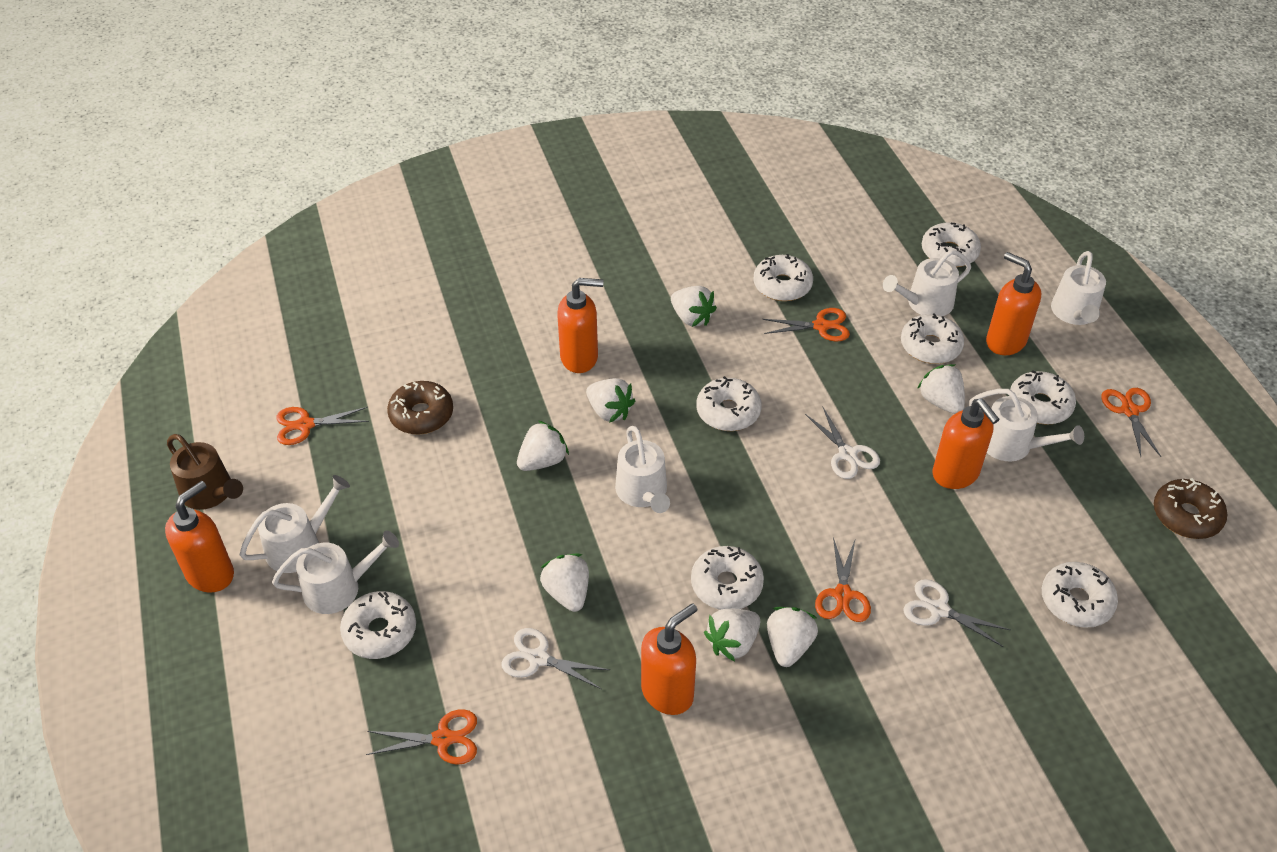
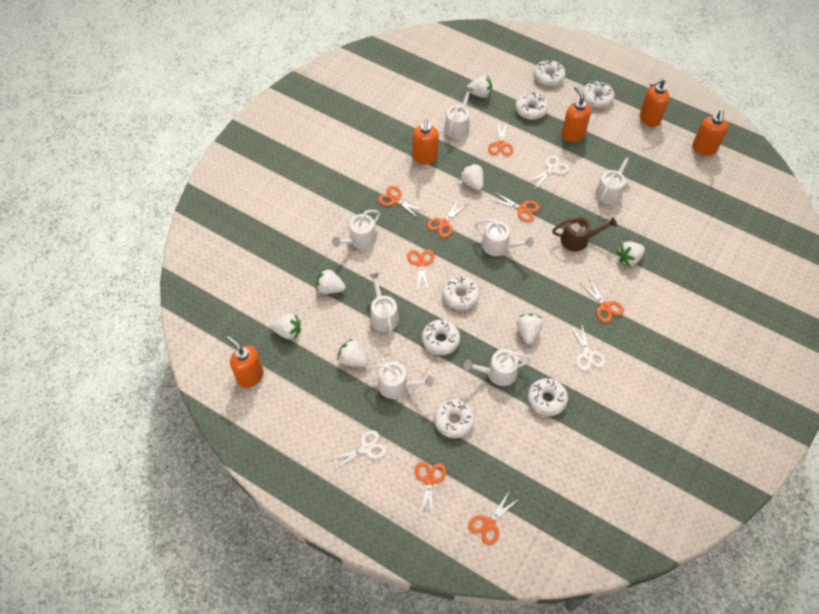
brown donut: 2 -> 0
orange scissors: 5 -> 8
white donut: 8 -> 7
white watering can: 6 -> 7

